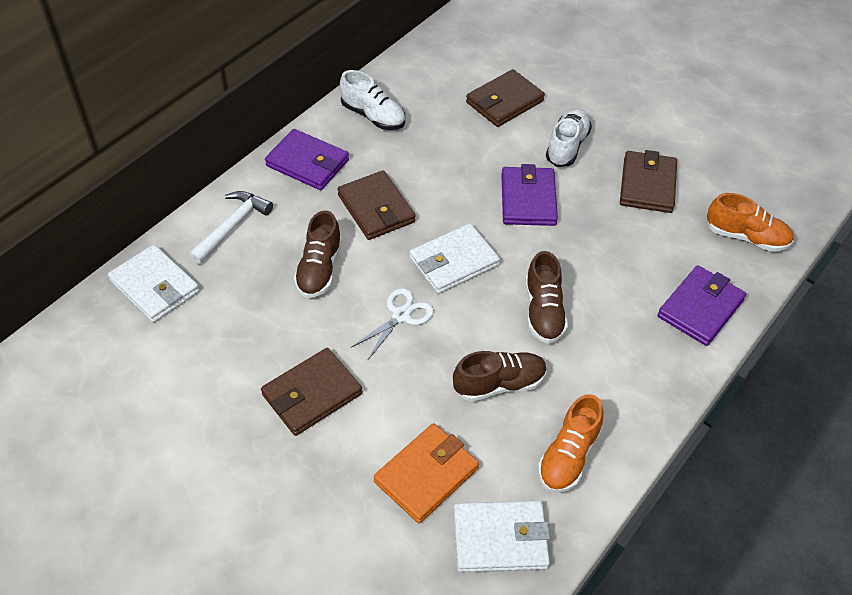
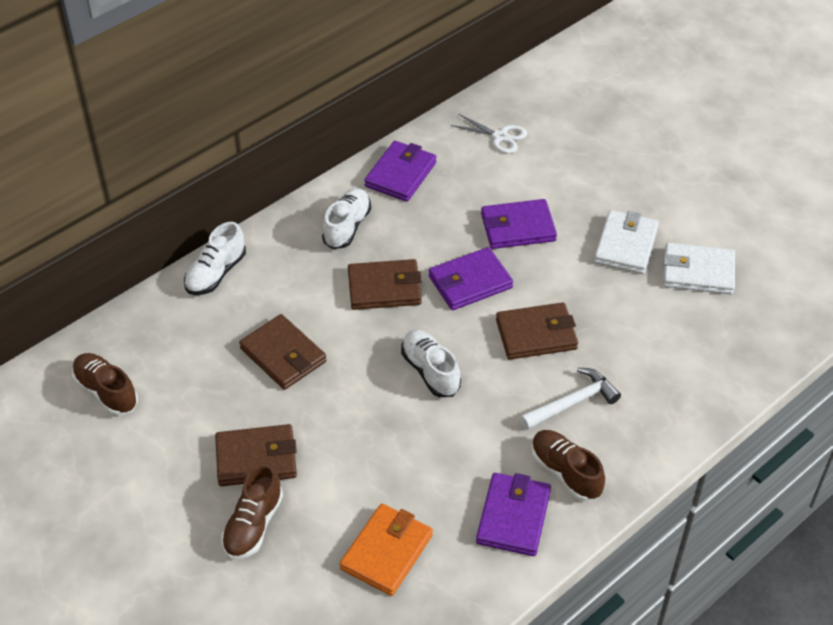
orange shoe: 2 -> 0
purple wallet: 3 -> 4
white shoe: 2 -> 3
white wallet: 3 -> 2

